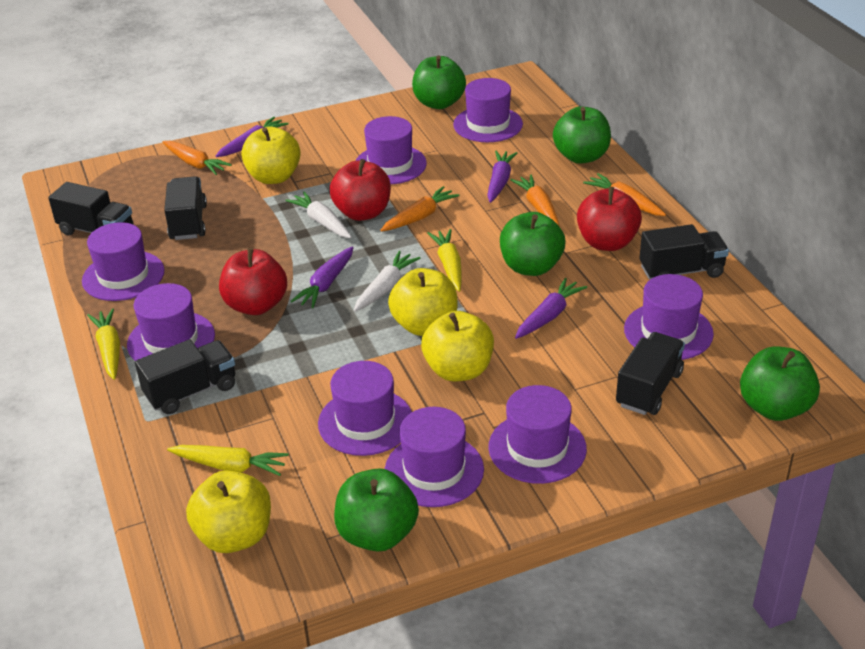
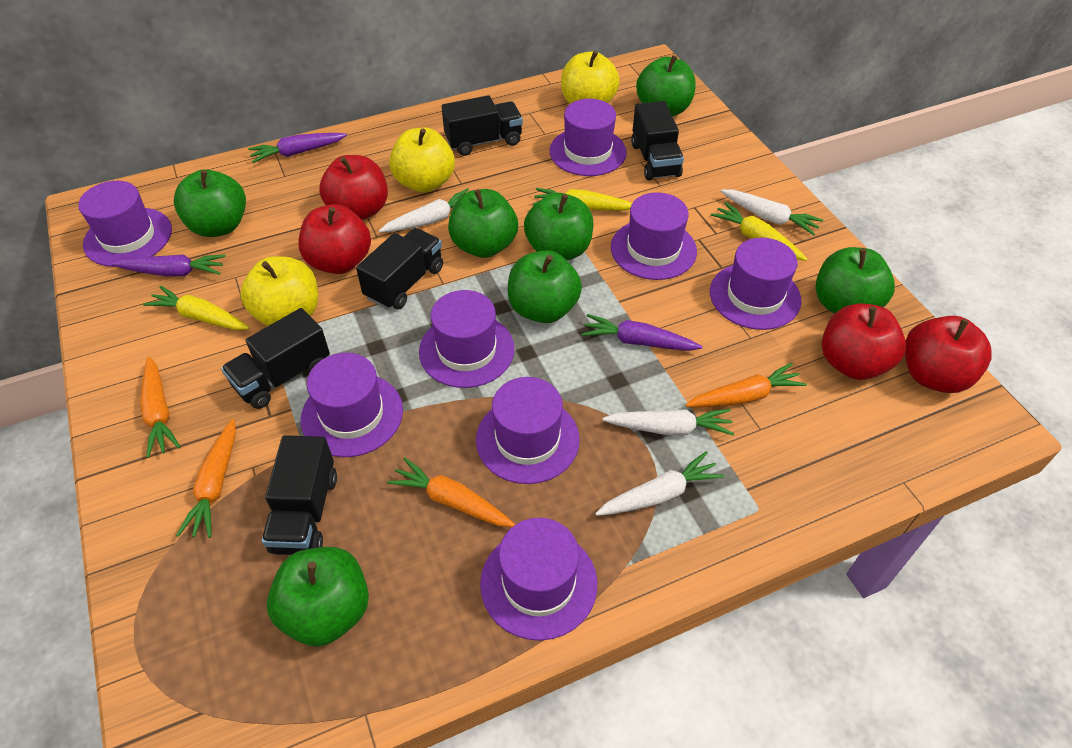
green apple: 5 -> 7
purple carrot: 4 -> 3
red apple: 3 -> 4
white carrot: 2 -> 4
yellow apple: 4 -> 3

